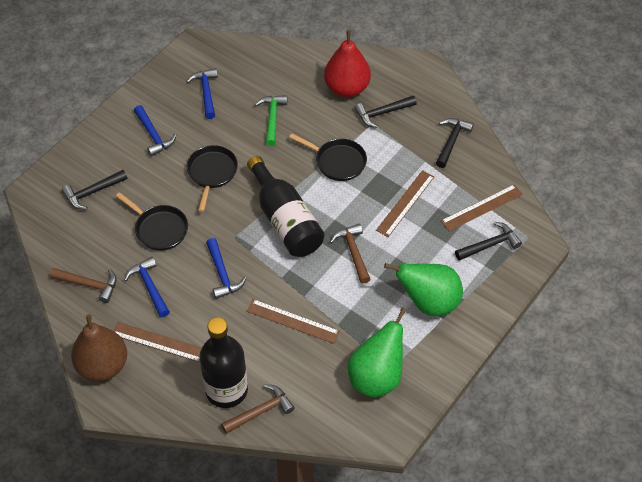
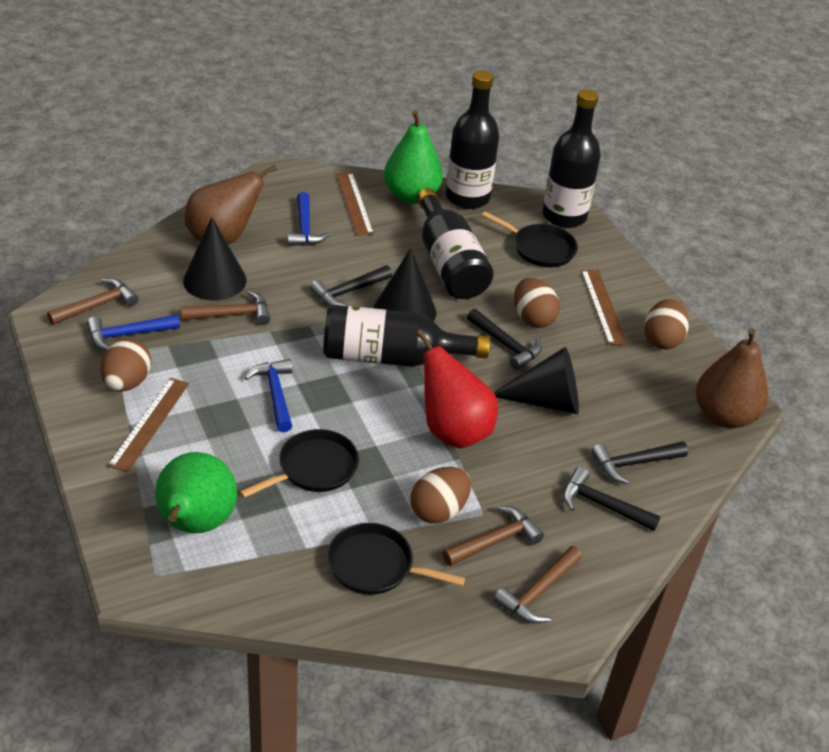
black bottle: 2 -> 4
black cone: 0 -> 3
blue hammer: 4 -> 3
brown egg: 0 -> 4
brown hammer: 3 -> 4
brown pear: 1 -> 2
brown ruler: 4 -> 3
green hammer: 1 -> 0

